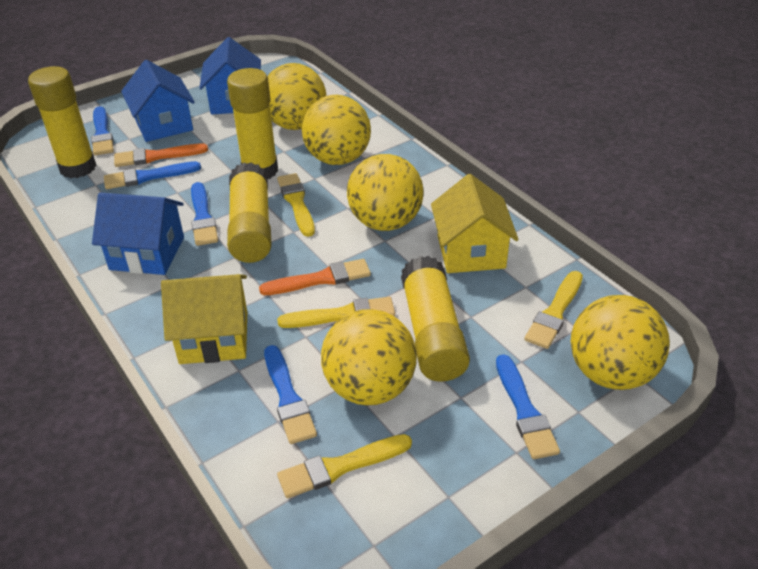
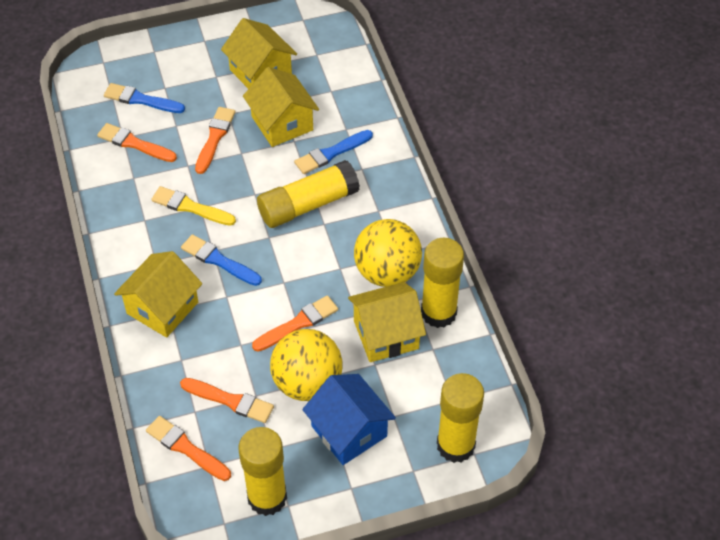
blue brush: 5 -> 3
blue house: 3 -> 1
orange brush: 2 -> 5
yellow ball: 5 -> 2
yellow brush: 4 -> 1
yellow house: 2 -> 4

